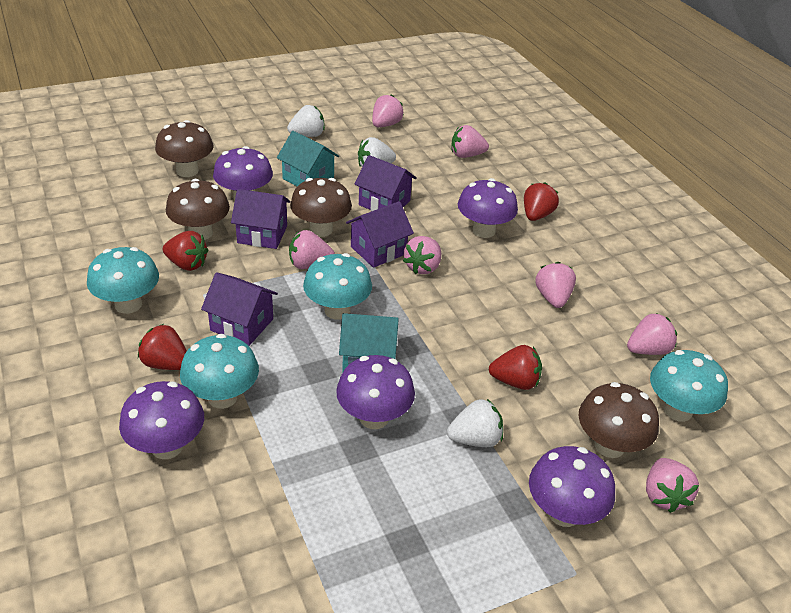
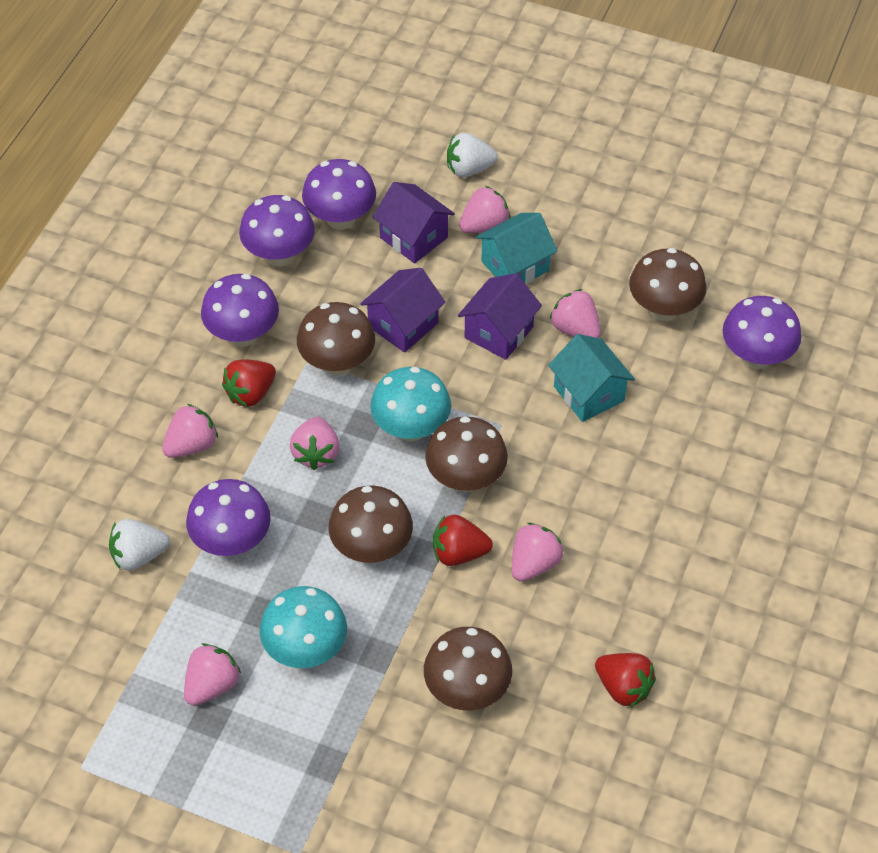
brown mushroom: 4 -> 5
pink strawberry: 7 -> 6
purple house: 4 -> 3
red strawberry: 4 -> 3
turquoise mushroom: 4 -> 2
white strawberry: 3 -> 2

